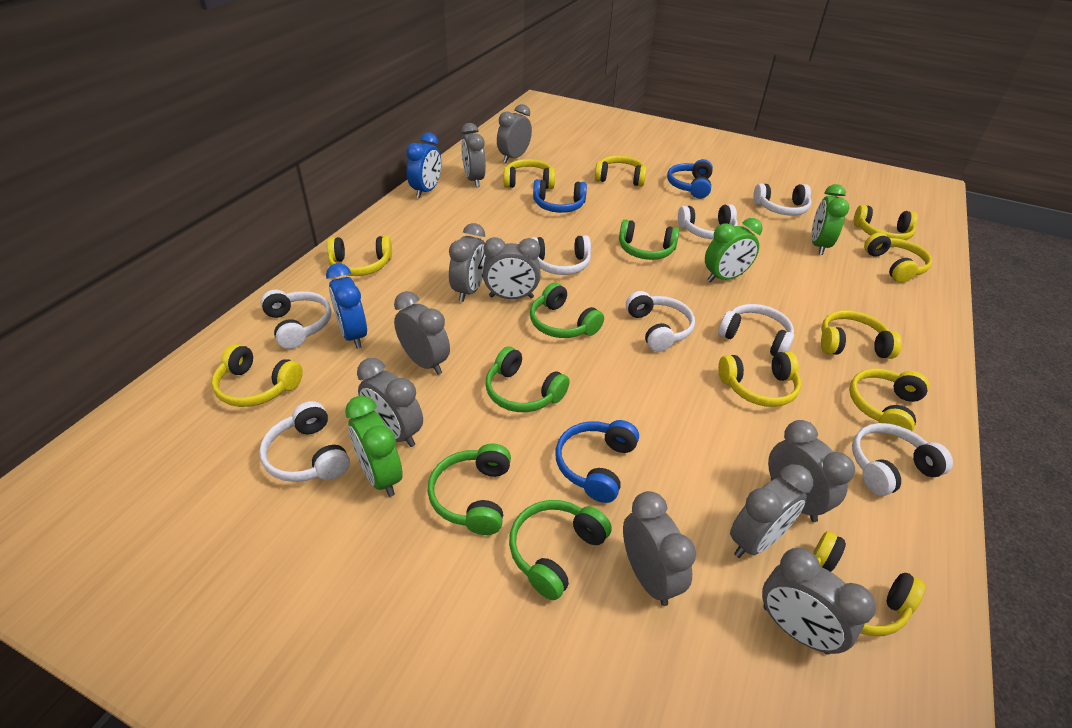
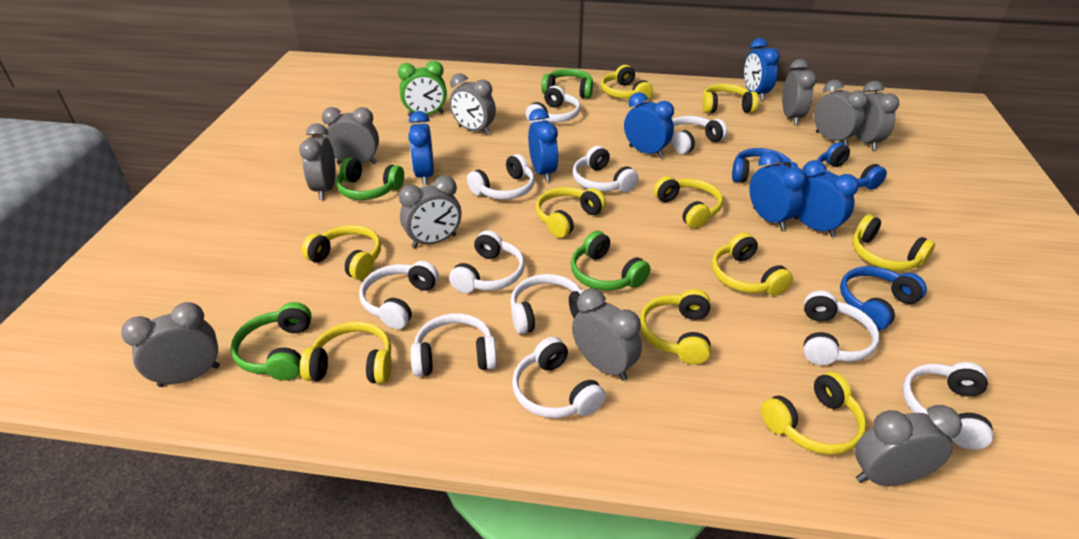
blue clock: 2 -> 6
green clock: 3 -> 1
green headphones: 5 -> 4
white headphones: 8 -> 11

